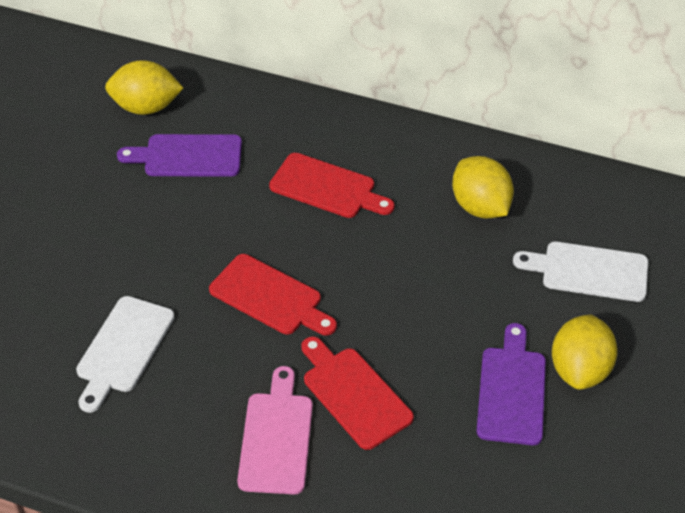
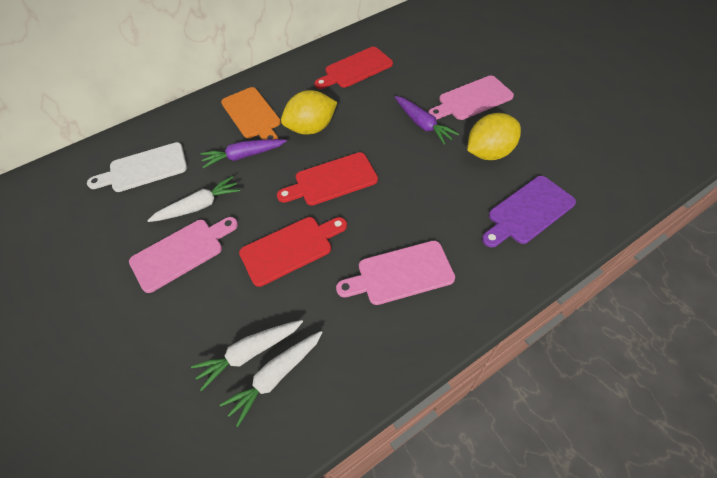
orange cutting board: 0 -> 1
pink cutting board: 1 -> 3
purple carrot: 0 -> 2
purple cutting board: 2 -> 1
white carrot: 0 -> 3
white cutting board: 2 -> 1
yellow lemon: 3 -> 2

